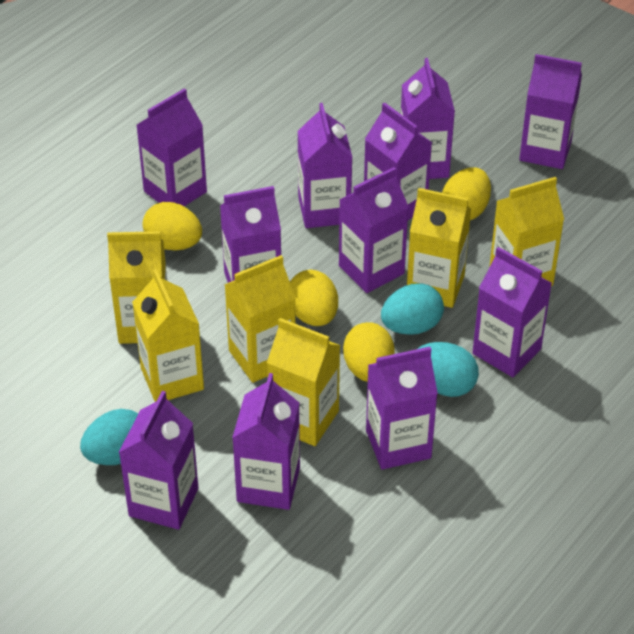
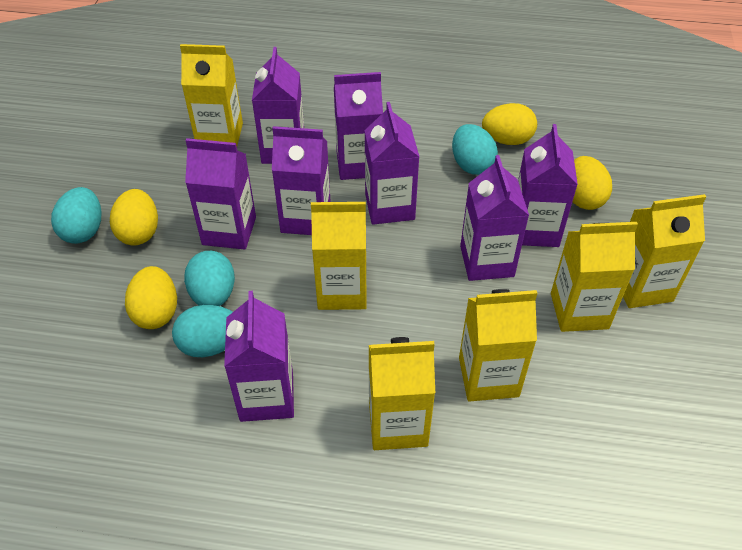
purple carton: 11 -> 8
turquoise egg: 3 -> 4

